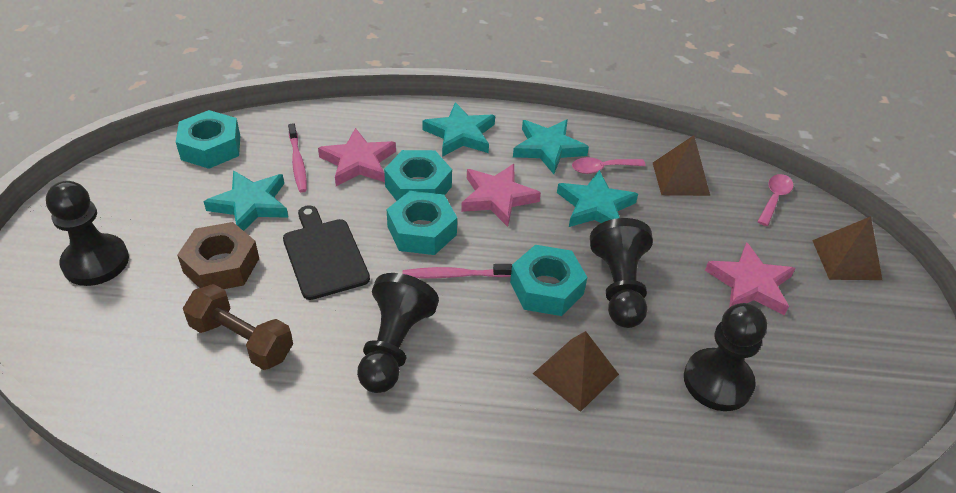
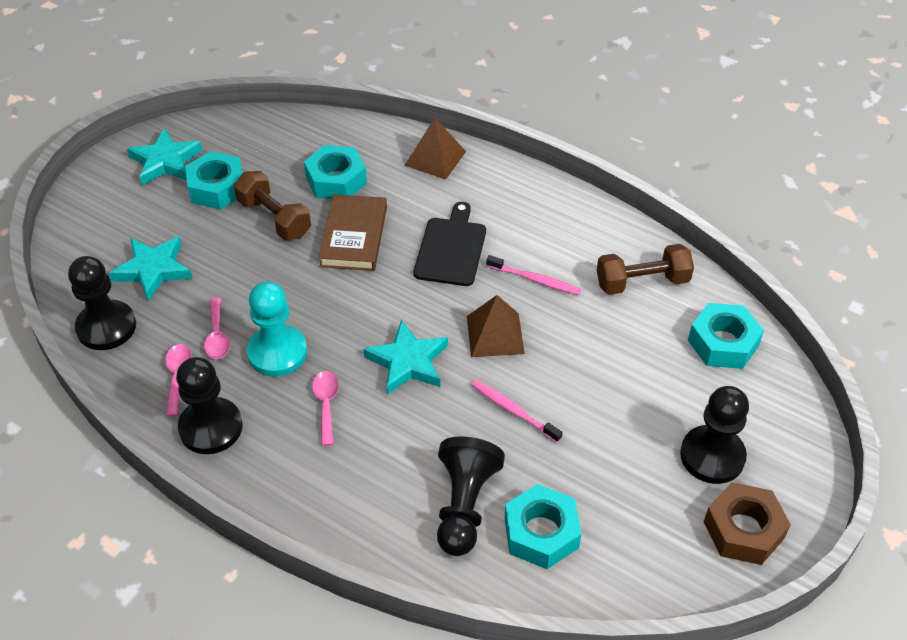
brown book: 0 -> 1
brown dumbbell: 1 -> 2
brown pyramid: 3 -> 2
pink spoon: 2 -> 3
pink star: 3 -> 0
turquoise pawn: 0 -> 1
turquoise star: 4 -> 3

